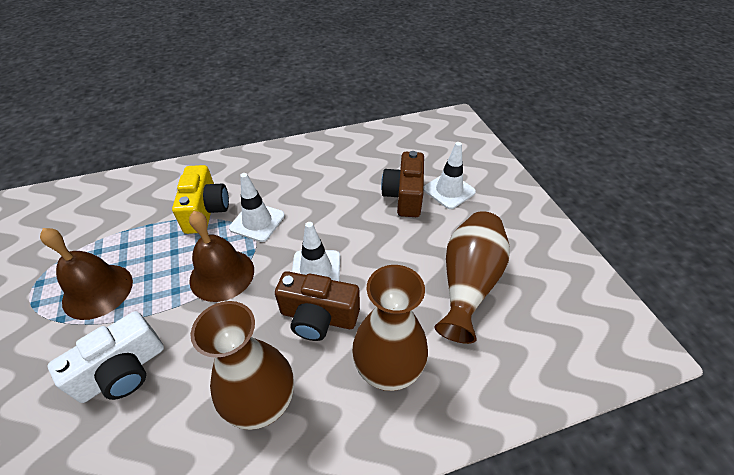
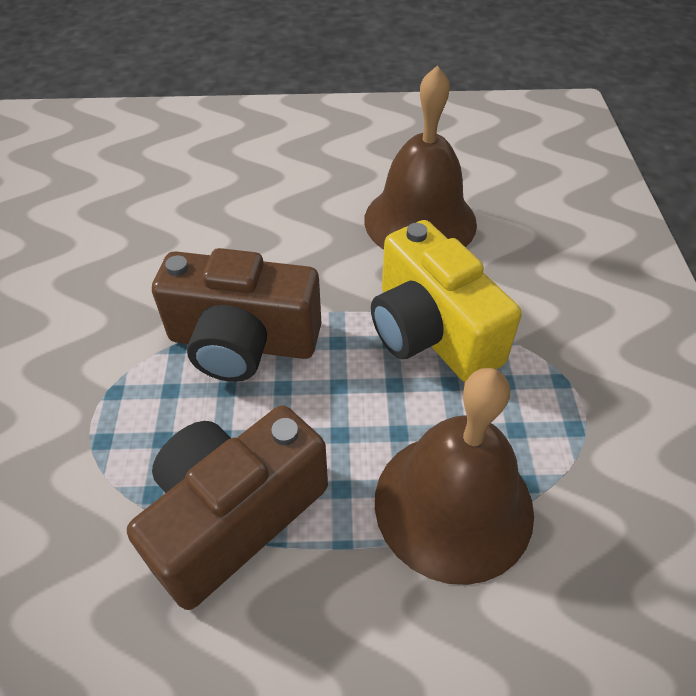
brown vase: 3 -> 0
white camera: 1 -> 0
white traffic cone: 3 -> 0

